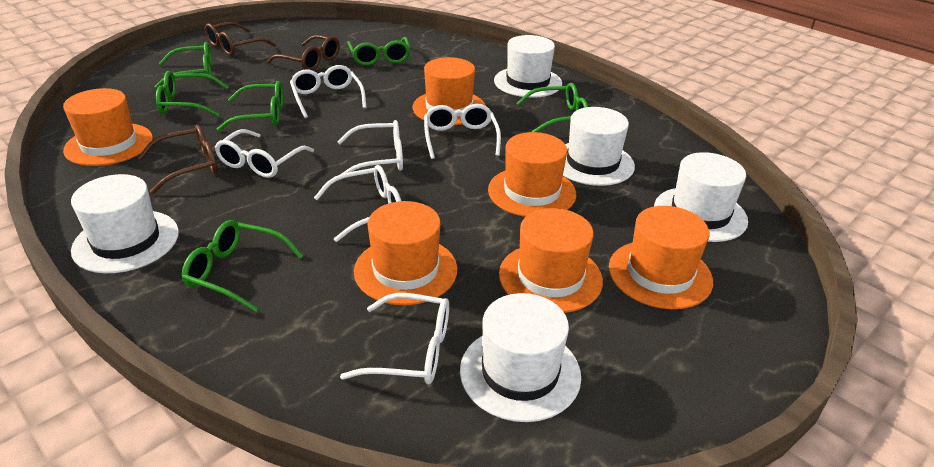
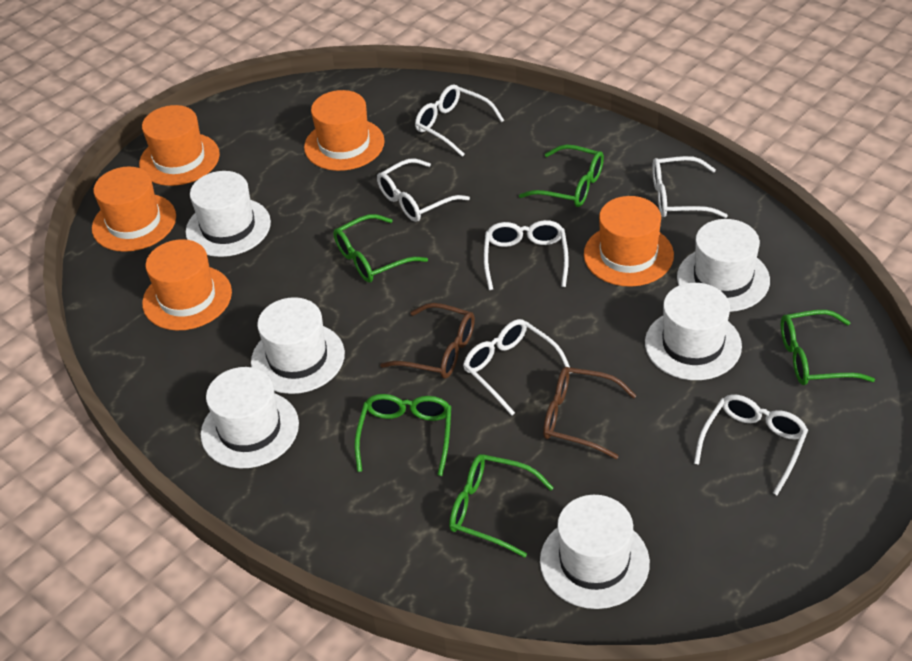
brown glasses: 3 -> 2
green glasses: 6 -> 5
orange hat: 6 -> 5
white hat: 5 -> 6

